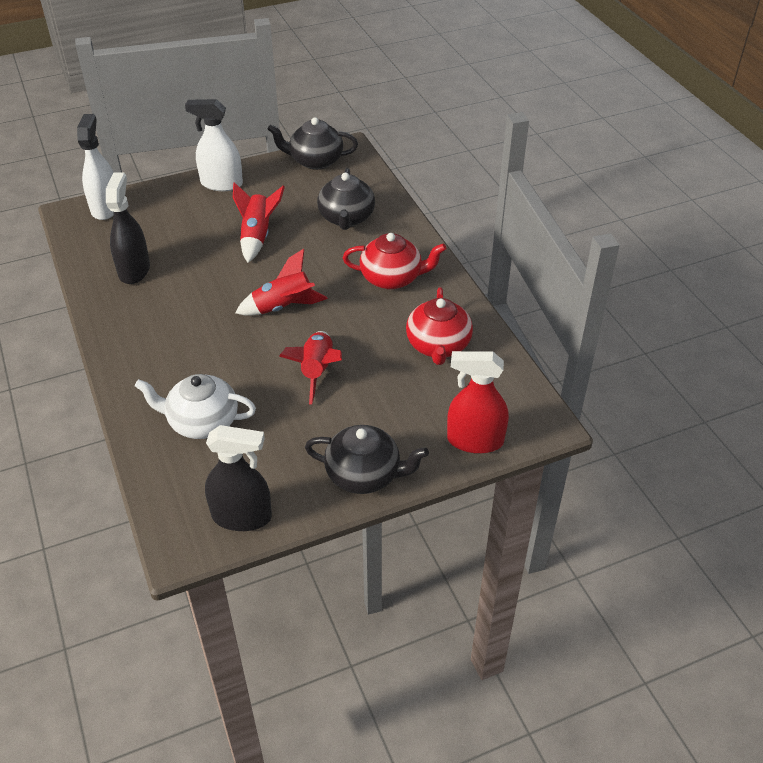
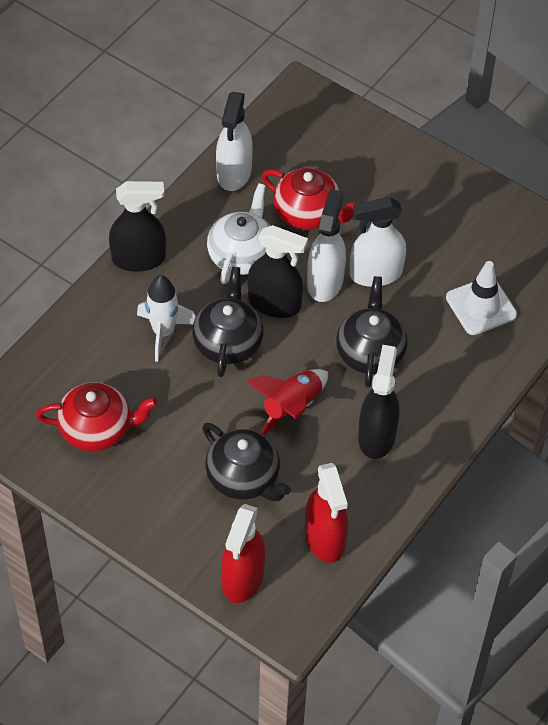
black spray bottle: 2 -> 3
red rocket: 3 -> 1
red spray bottle: 1 -> 2
white rocket: 0 -> 1
white spray bottle: 2 -> 3
white traffic cone: 0 -> 1

